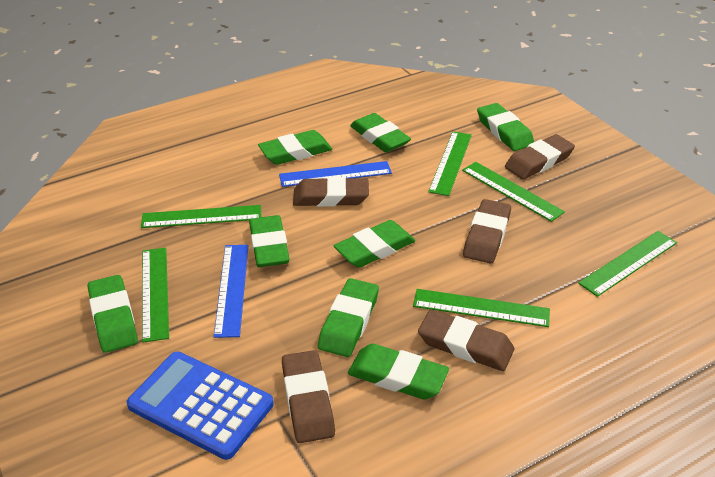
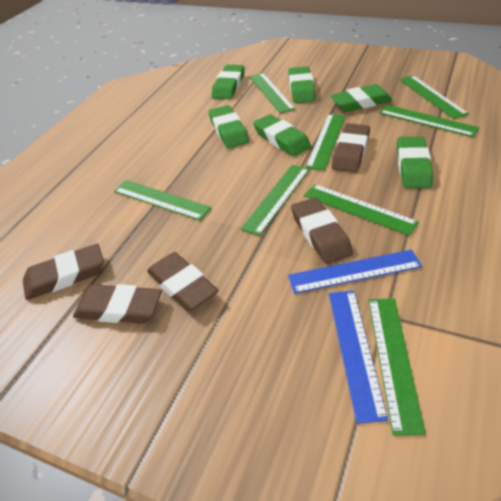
blue calculator: 1 -> 0
green eraser: 8 -> 6
green ruler: 6 -> 8

